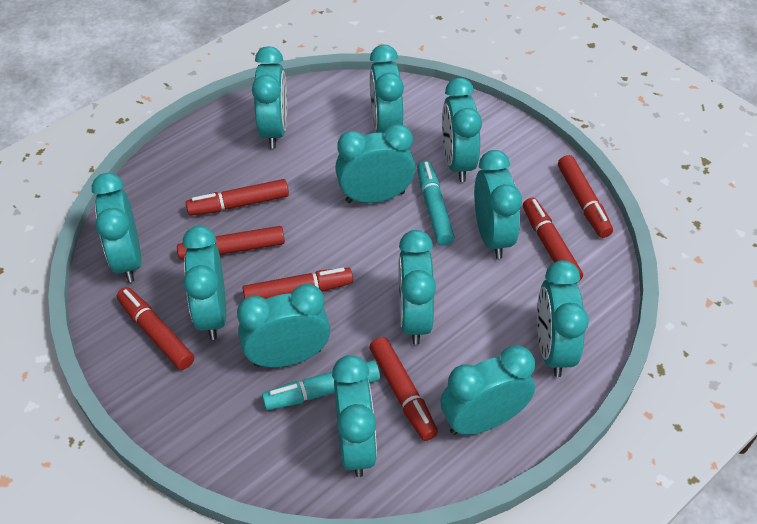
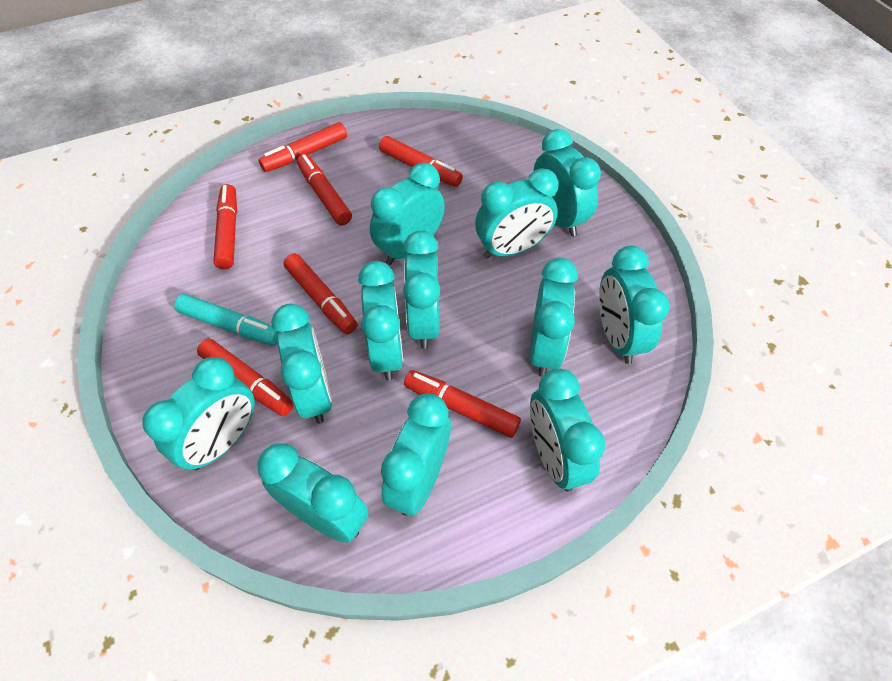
turquoise marker: 2 -> 1

